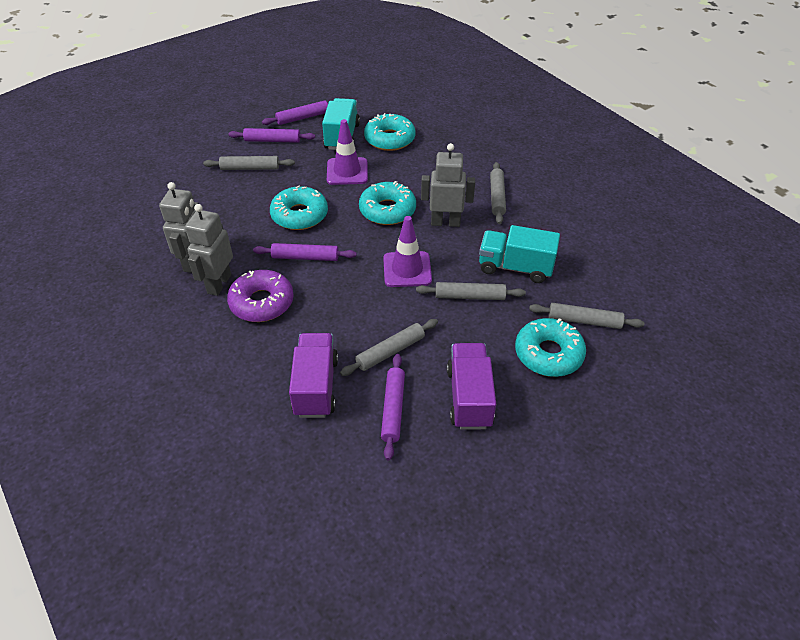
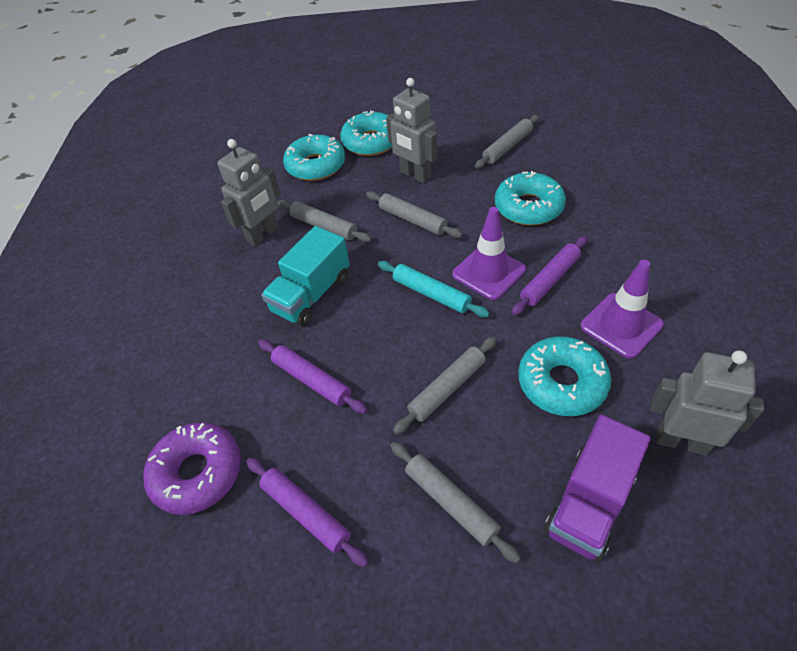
purple rolling pin: 4 -> 3
purple truck: 2 -> 1
turquoise rolling pin: 0 -> 1
turquoise truck: 2 -> 1

